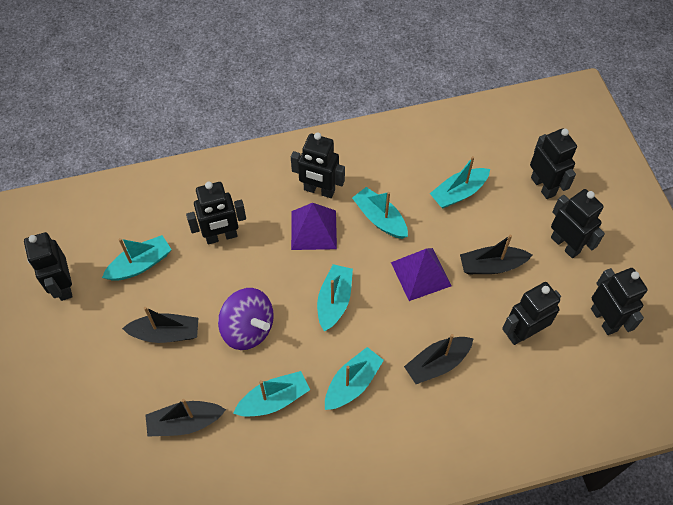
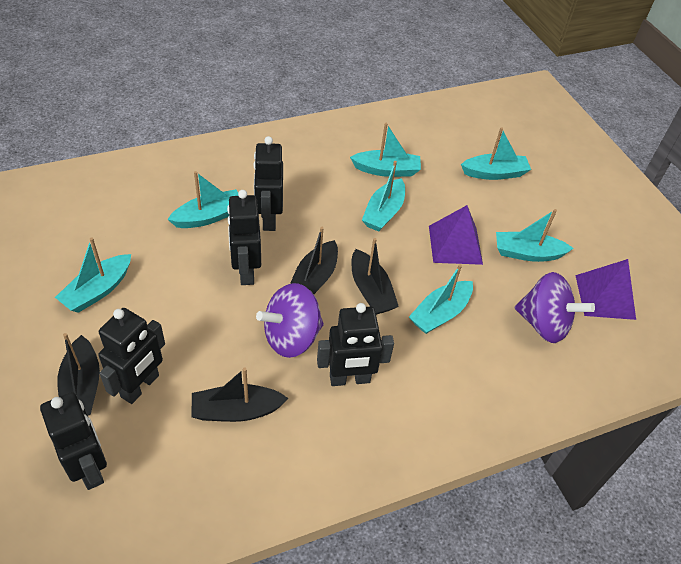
black robot: 7 -> 5
purple spinning top: 1 -> 2
turquoise boat: 6 -> 7

